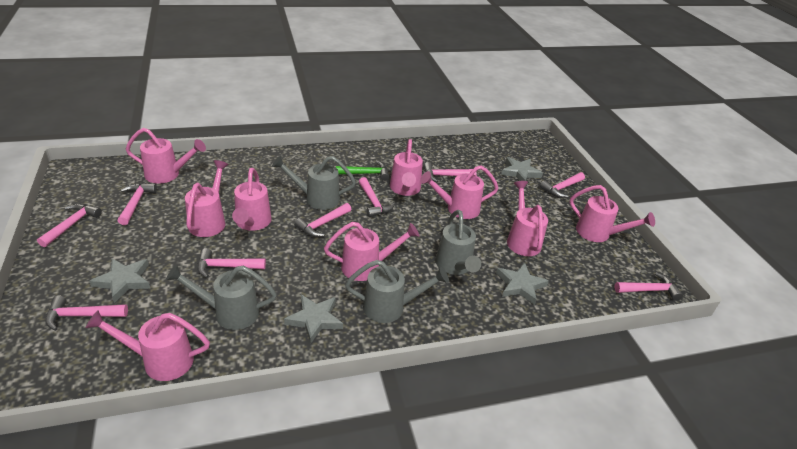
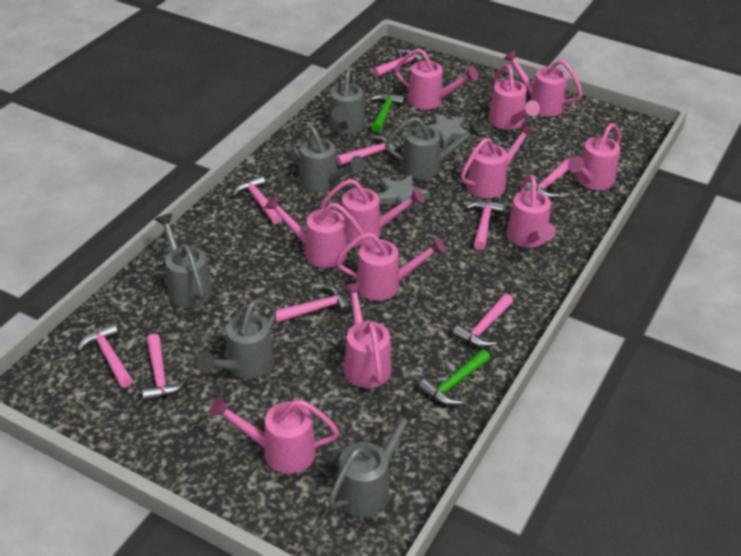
green hammer: 1 -> 2
grey star: 4 -> 2
grey watering can: 4 -> 6
pink watering can: 9 -> 11

